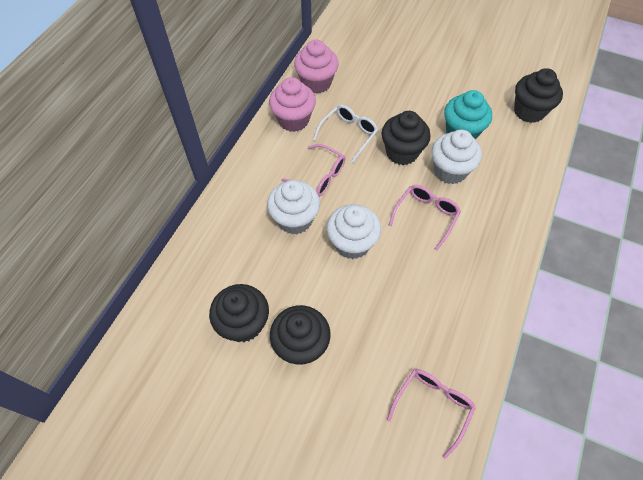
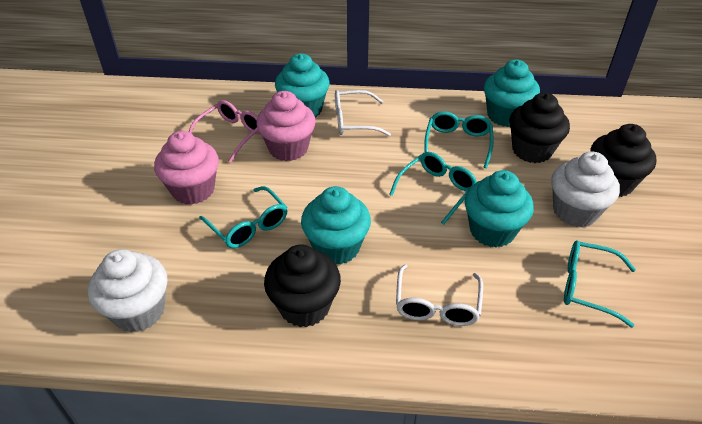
black cupcake: 4 -> 3
pink glasses: 3 -> 1
turquoise cupcake: 1 -> 4
turquoise glasses: 0 -> 4
white cupcake: 3 -> 2
white glasses: 1 -> 2

